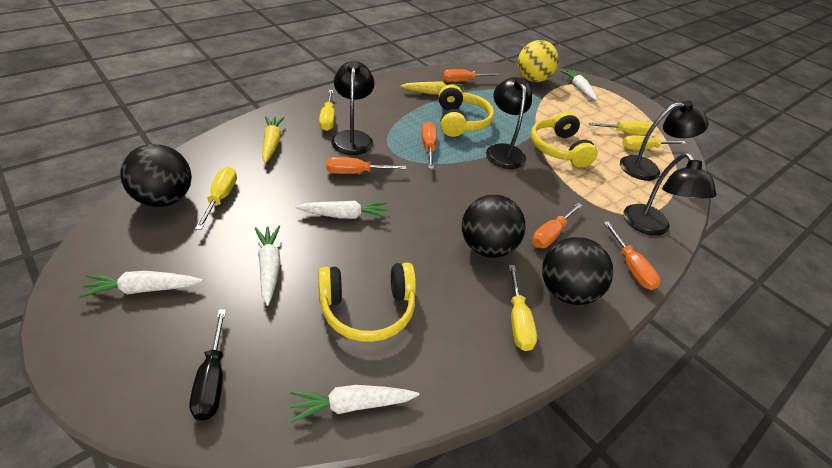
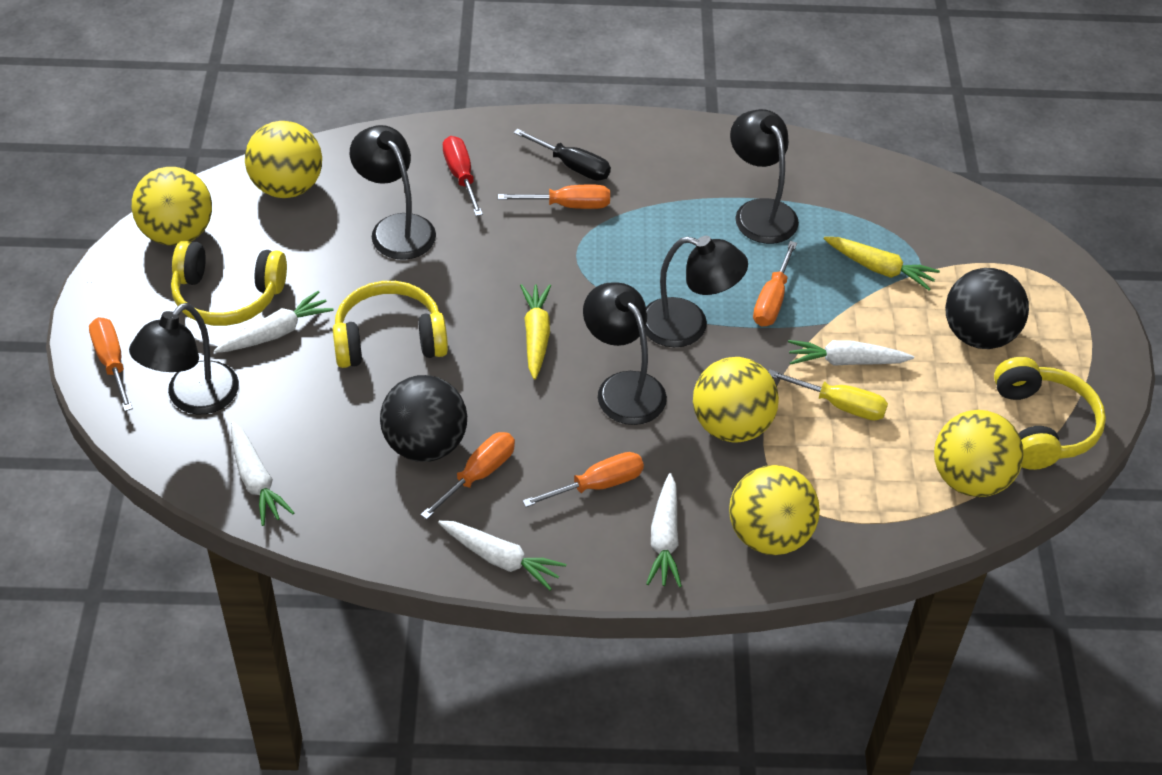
black ball: 3 -> 2
black lamp: 4 -> 5
red screwdriver: 0 -> 1
yellow ball: 1 -> 5
yellow screwdriver: 5 -> 1

